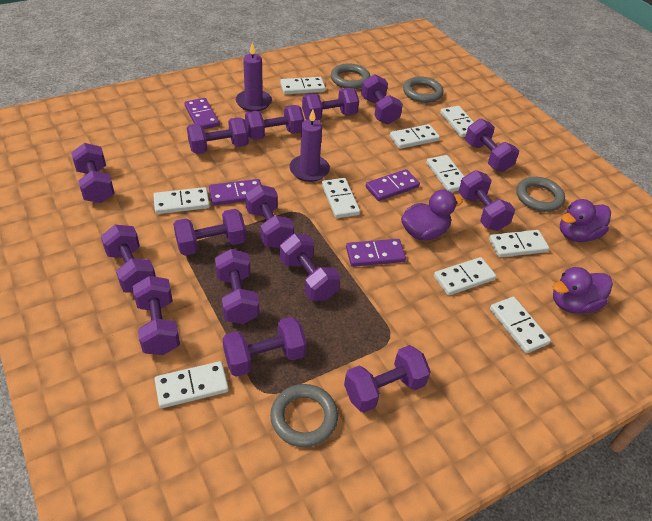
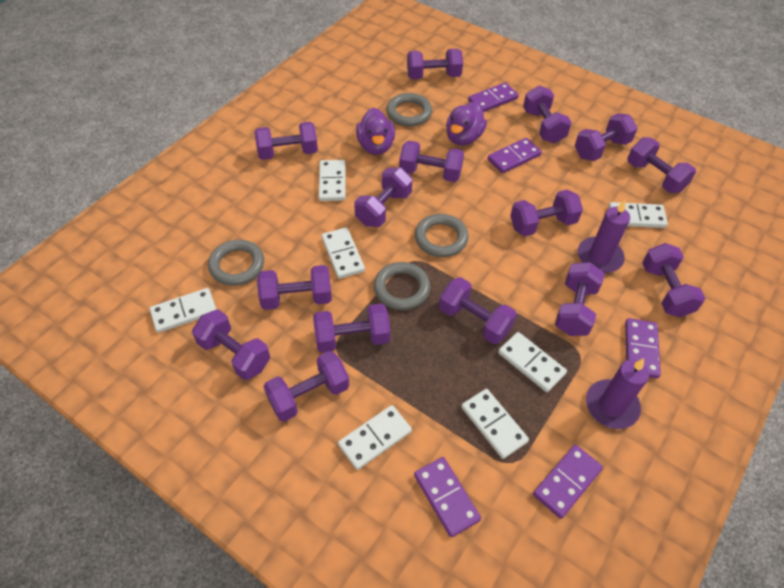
purple domino: 4 -> 5
purple duck: 3 -> 2
white domino: 10 -> 7

